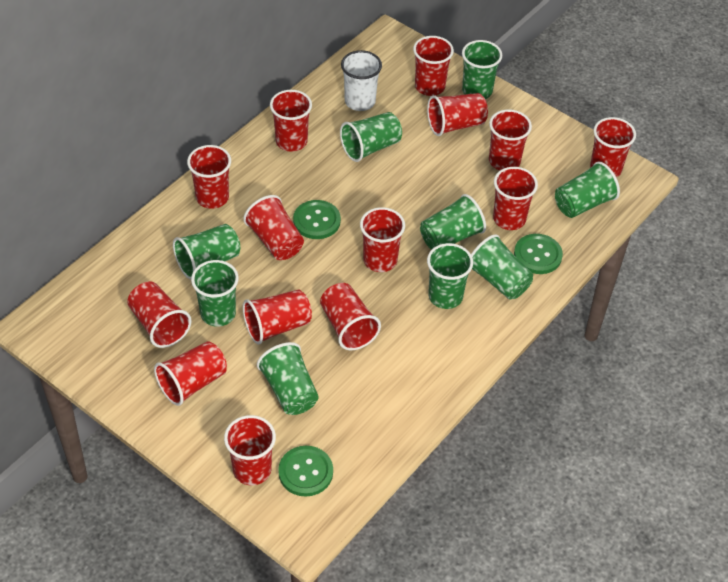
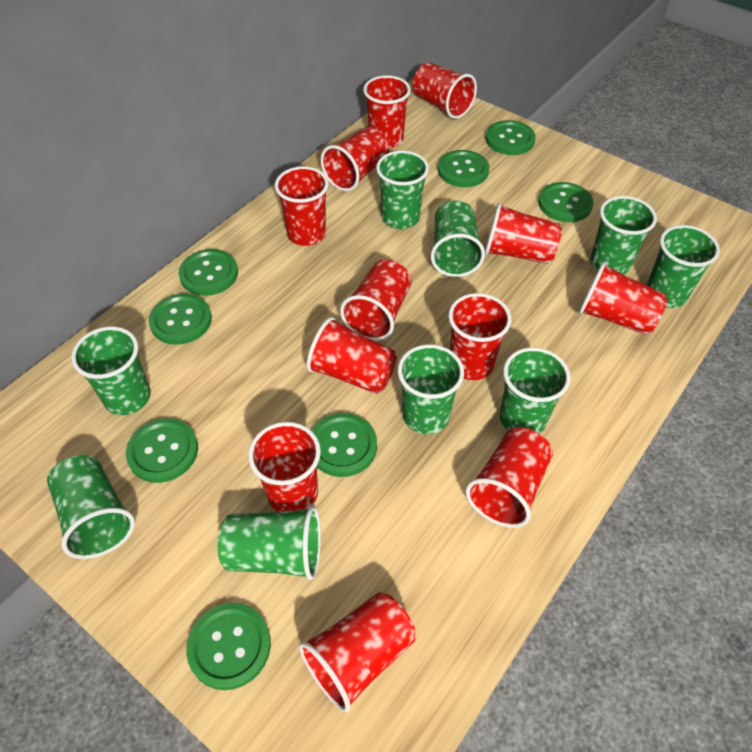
green button: 3 -> 8
red cup: 14 -> 12
white cup: 1 -> 0

